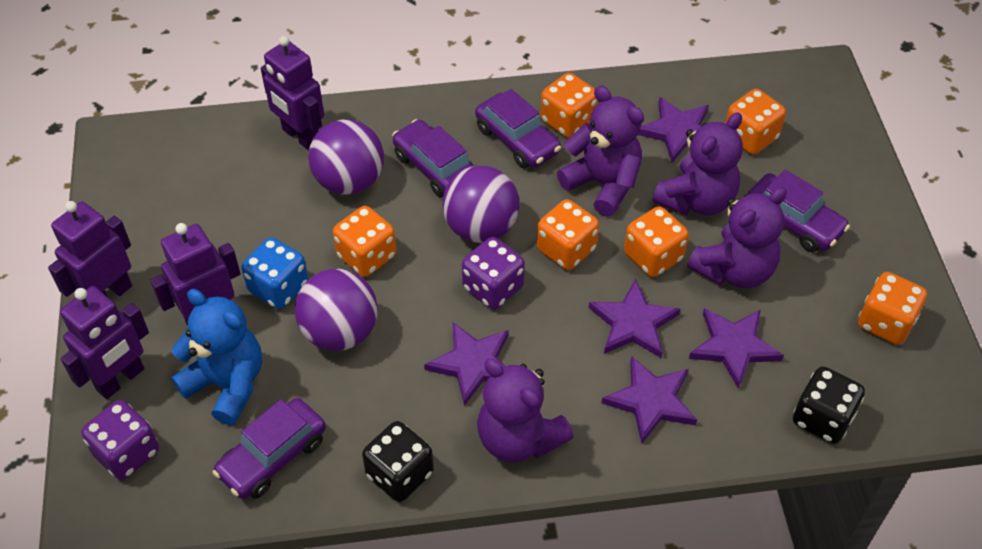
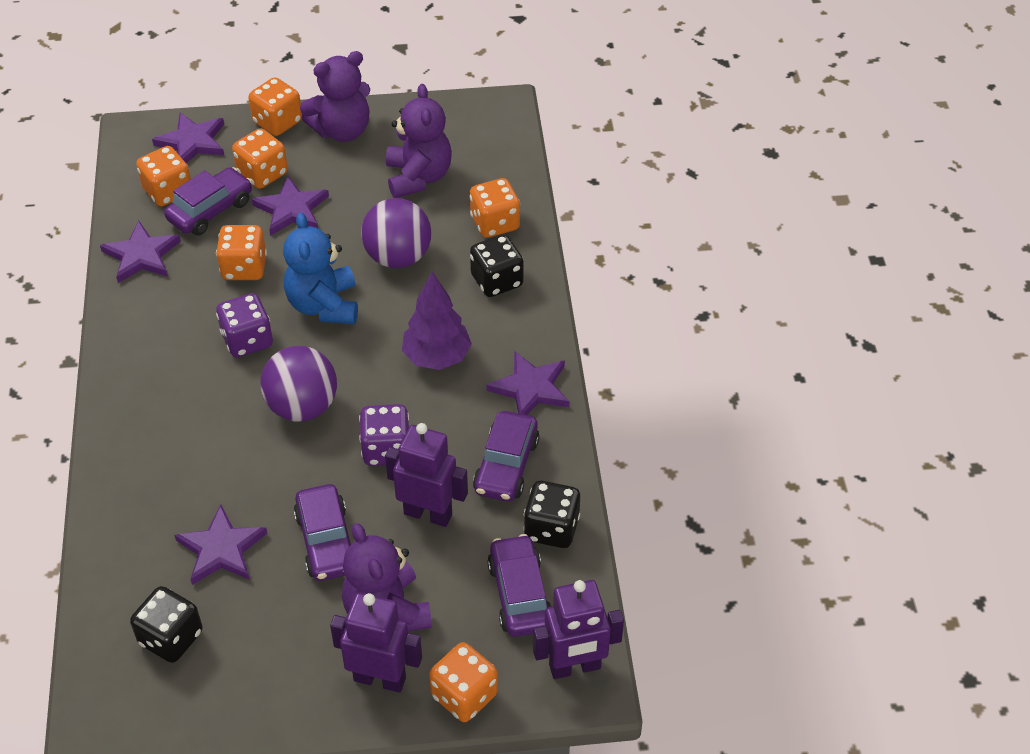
black dice: 2 -> 3
blue dice: 1 -> 0
purple ball: 3 -> 2
purple robot: 4 -> 3
purple teddy bear: 4 -> 3
purple tree: 0 -> 1

